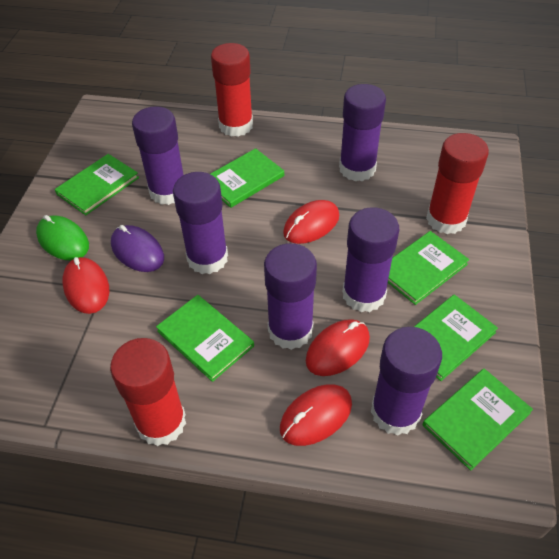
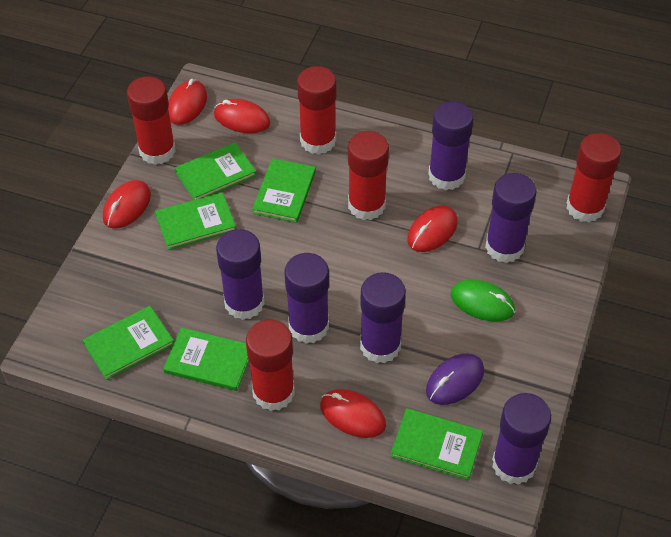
red glue stick: 3 -> 5
red mouse: 4 -> 5

